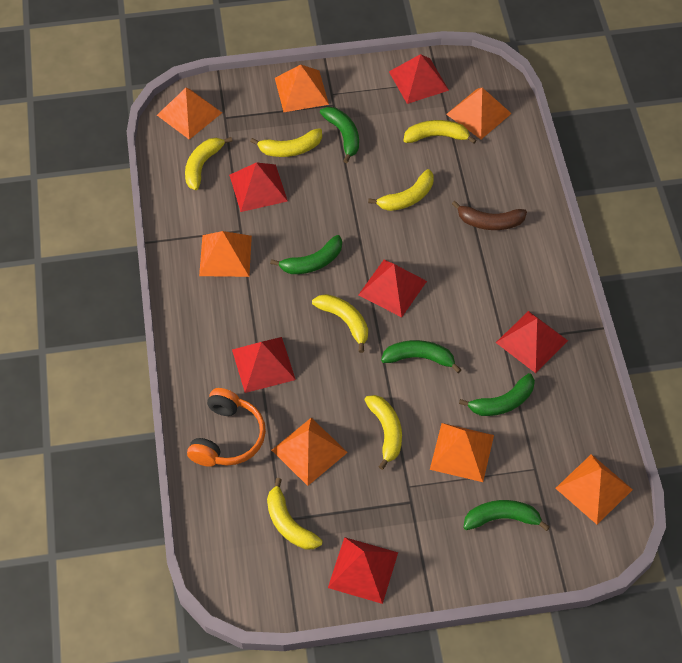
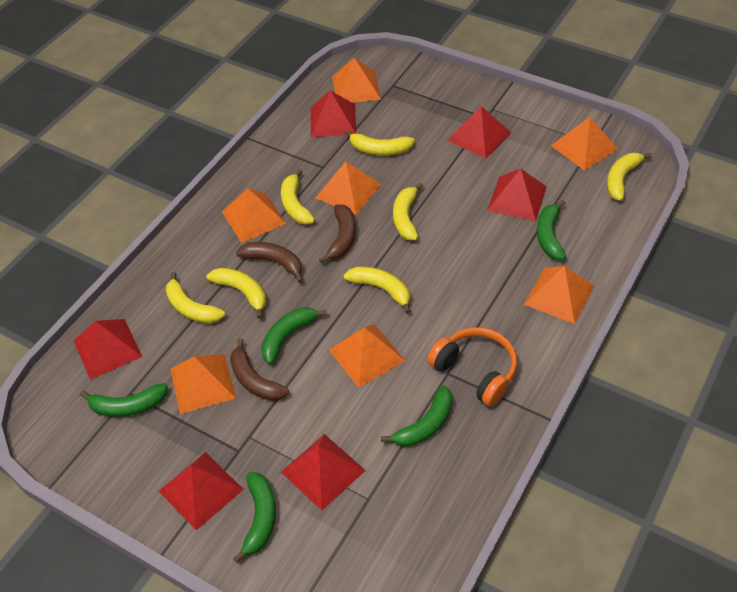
brown banana: 1 -> 3

